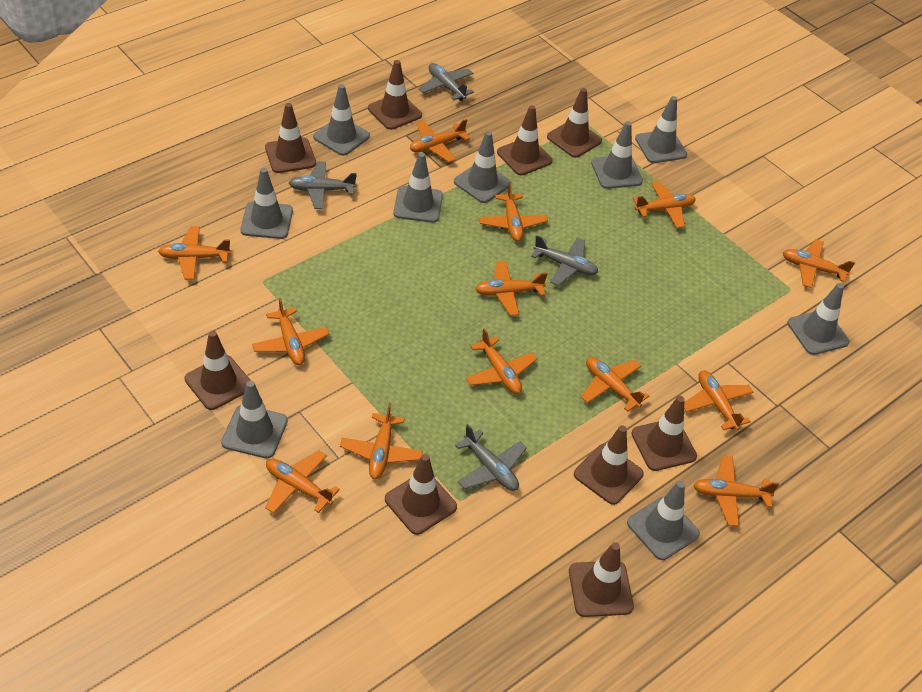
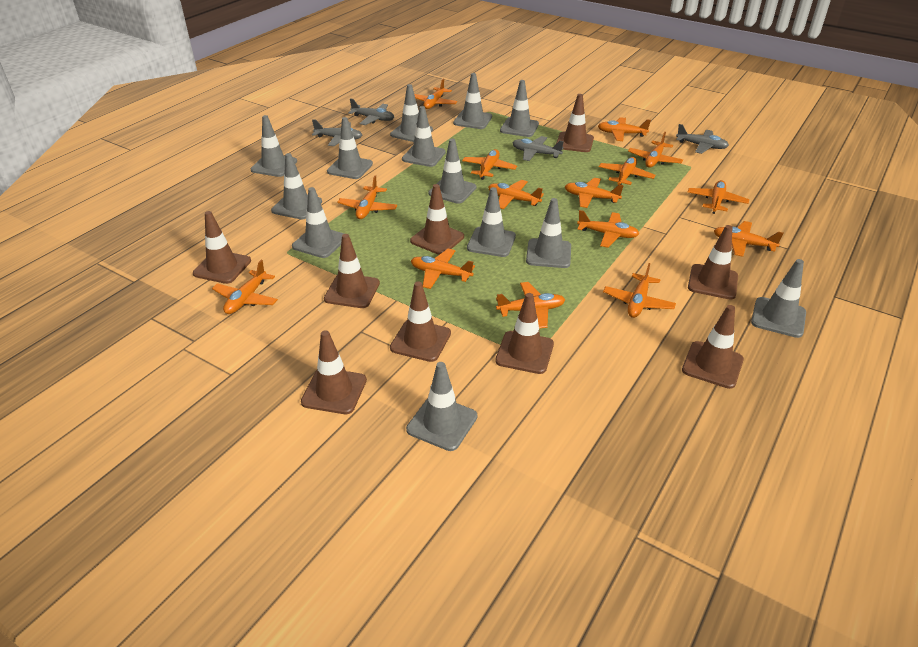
grey traffic cone: 9 -> 13
orange plane: 13 -> 15

